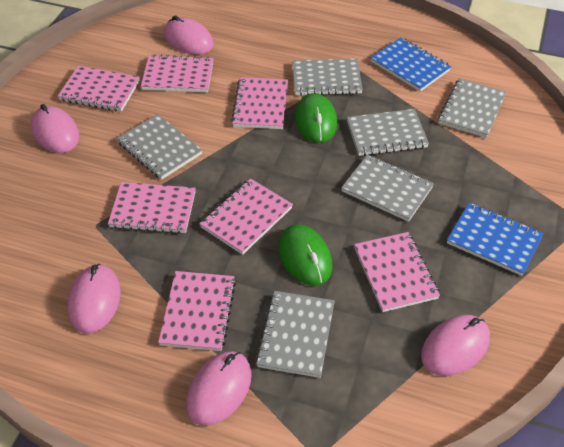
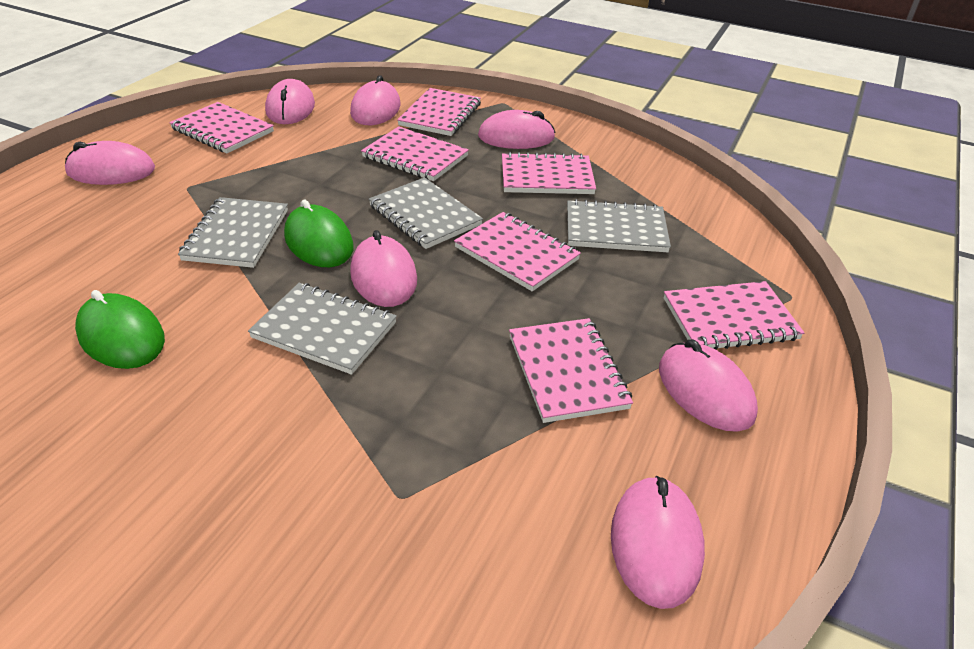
blue notebook: 2 -> 0
grey notebook: 6 -> 4
pink mouse: 5 -> 7

